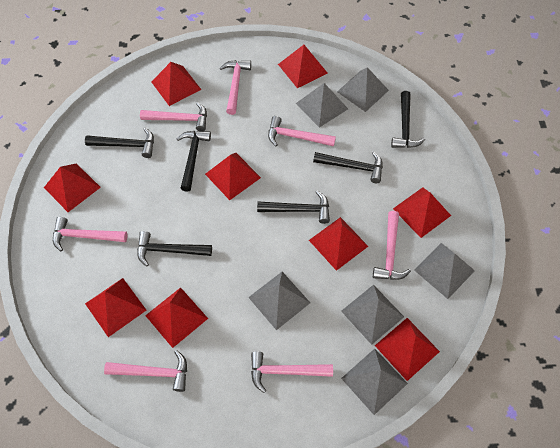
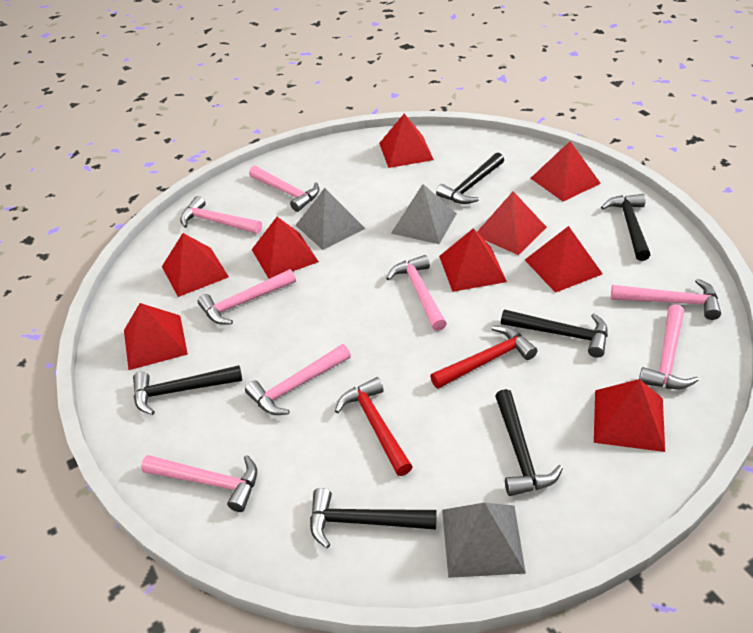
grey pyramid: 6 -> 3
pink hammer: 7 -> 8
red hammer: 0 -> 2

